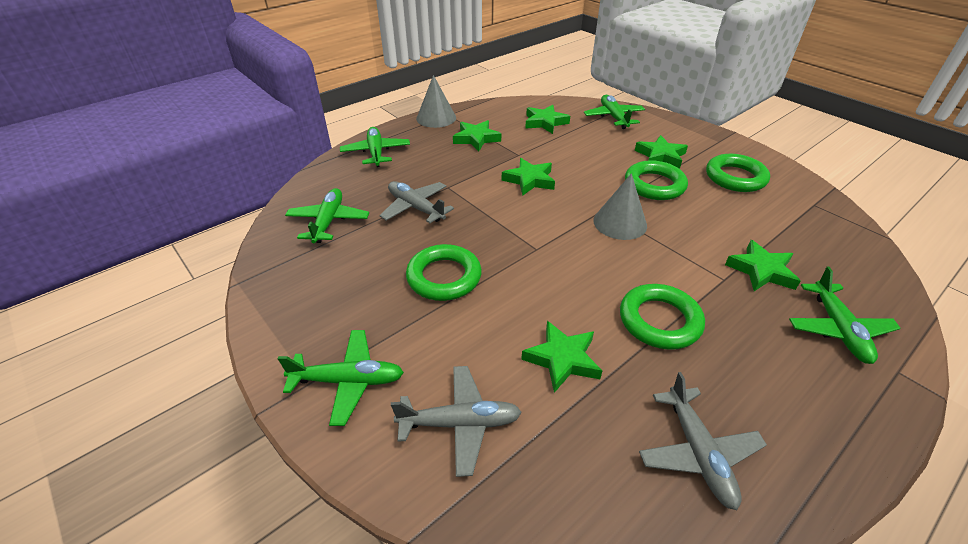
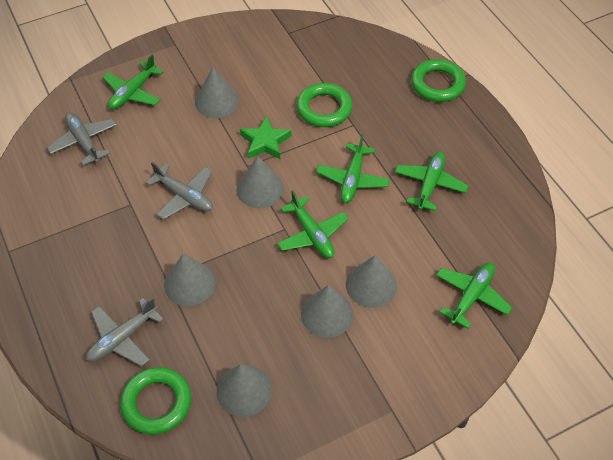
green ring: 4 -> 3
green star: 6 -> 1
grey cone: 2 -> 6

